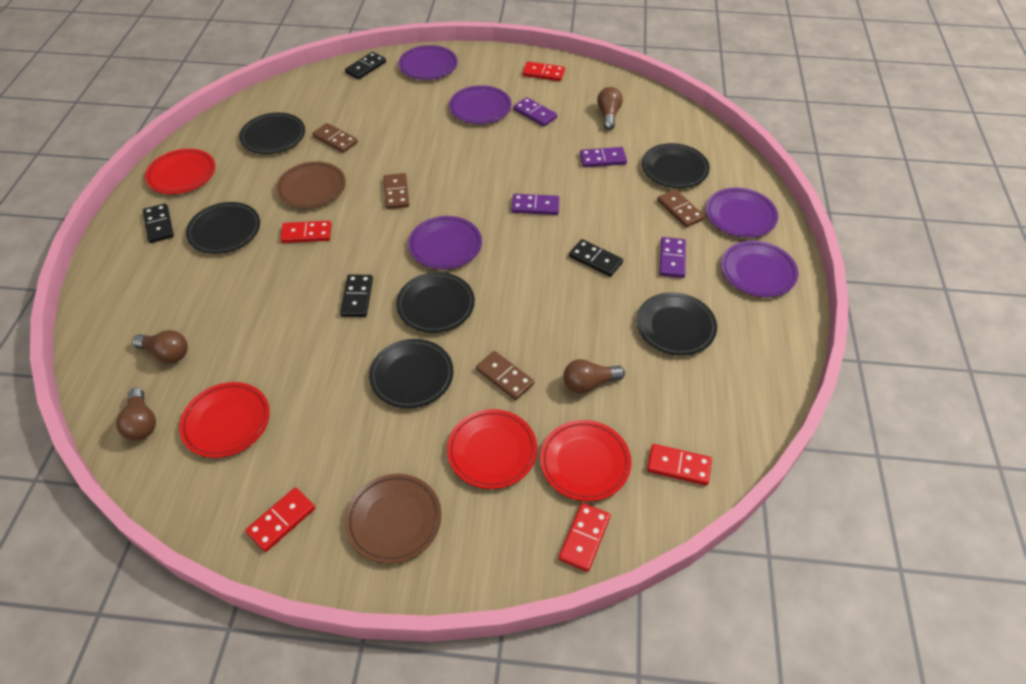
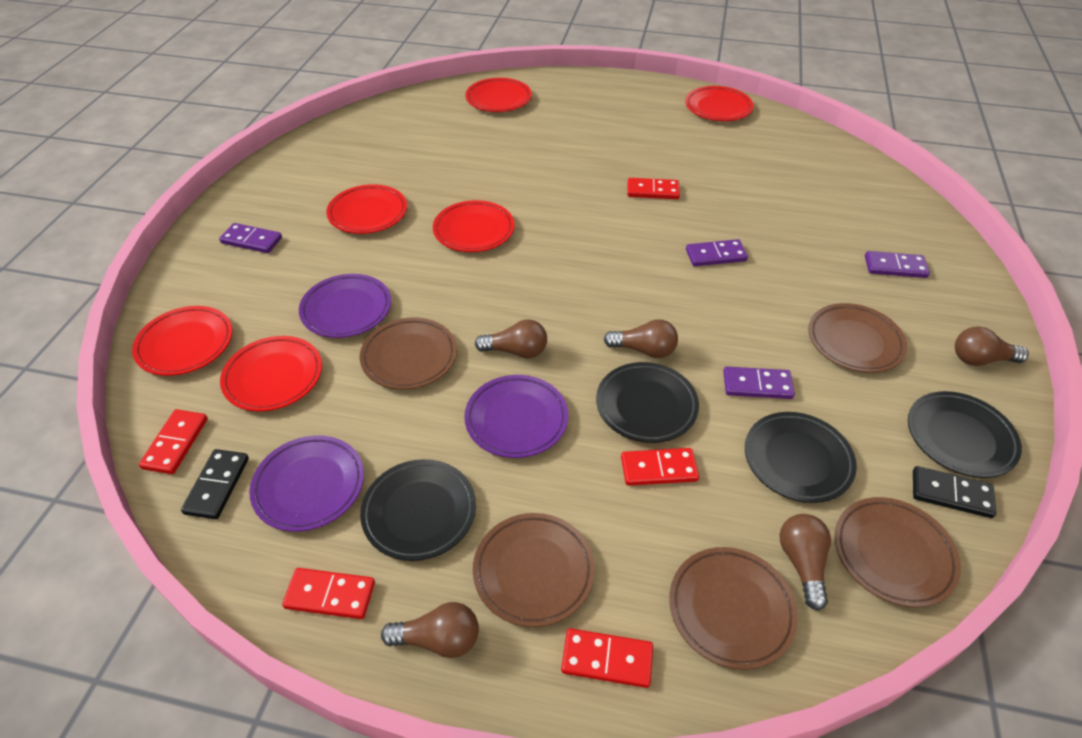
black domino: 4 -> 2
black plate: 6 -> 4
brown domino: 4 -> 0
brown light bulb: 4 -> 5
brown plate: 2 -> 5
purple plate: 5 -> 3
red plate: 4 -> 6

